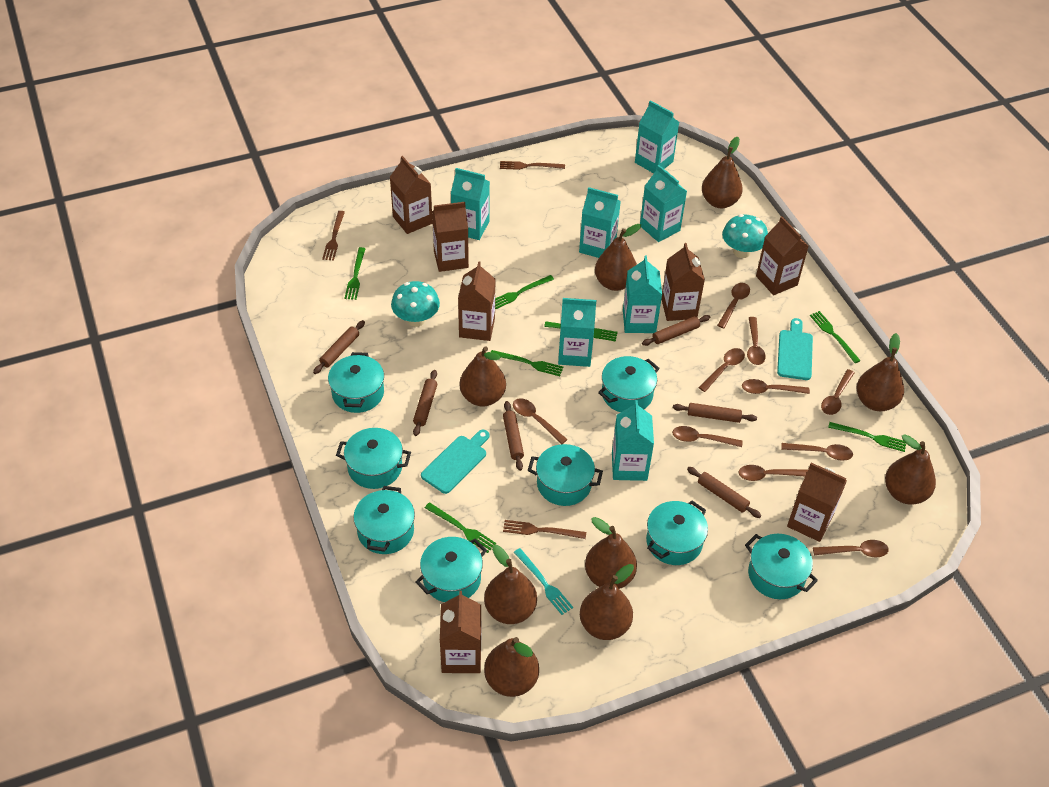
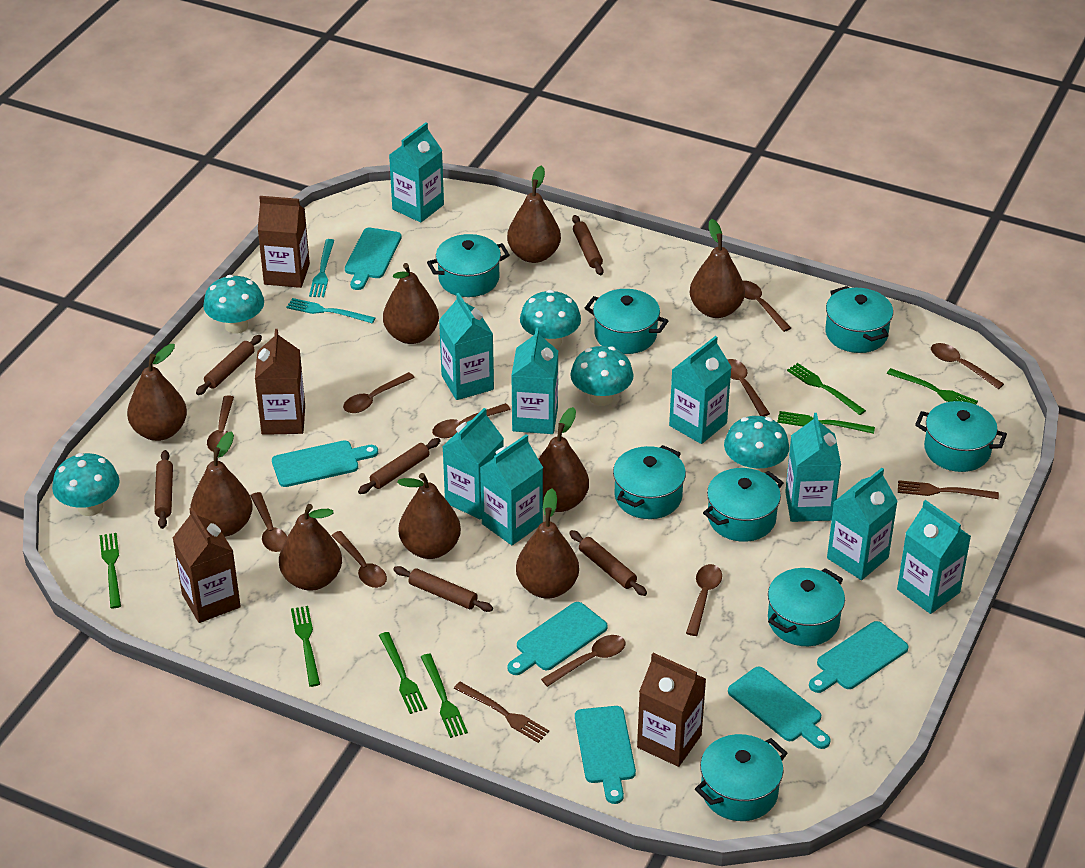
brown carton: 7 -> 4
brown fork: 3 -> 2
turquoise carton: 7 -> 9
turquoise cutting board: 2 -> 6
turquoise fork: 1 -> 2
turquoise mushroom: 2 -> 5

